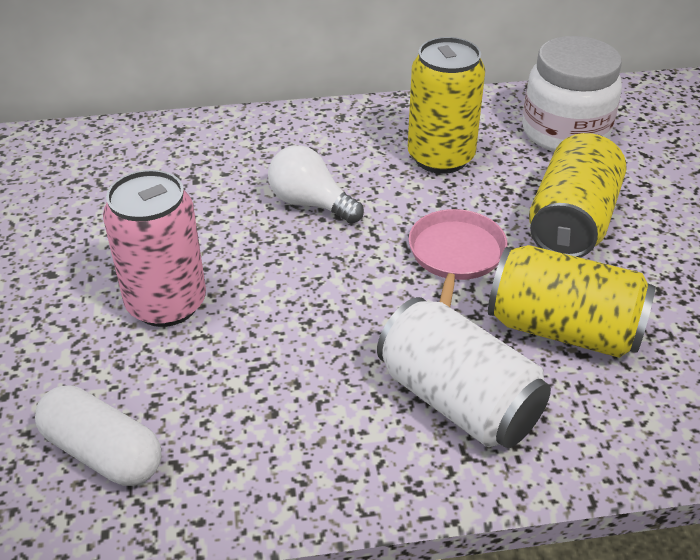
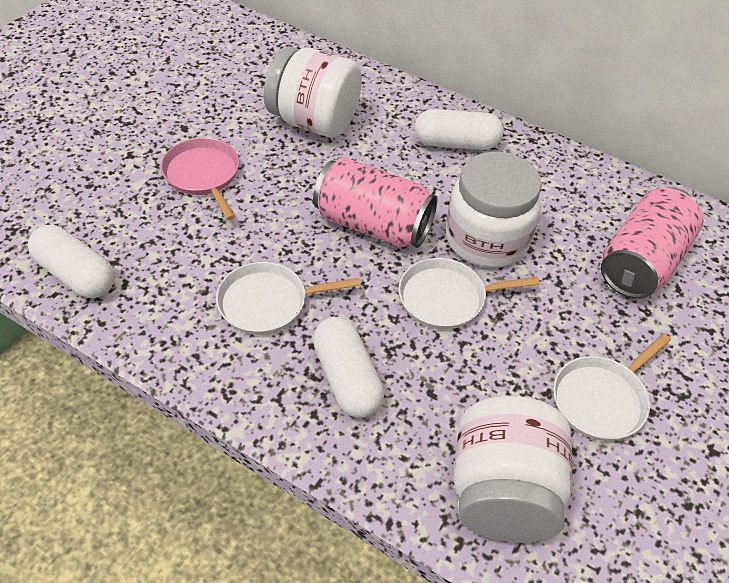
pink can: 1 -> 2
white can: 1 -> 0
white capsule: 1 -> 3
white jar: 1 -> 3
white light bulb: 1 -> 0
white pan: 0 -> 3
yellow can: 3 -> 0

